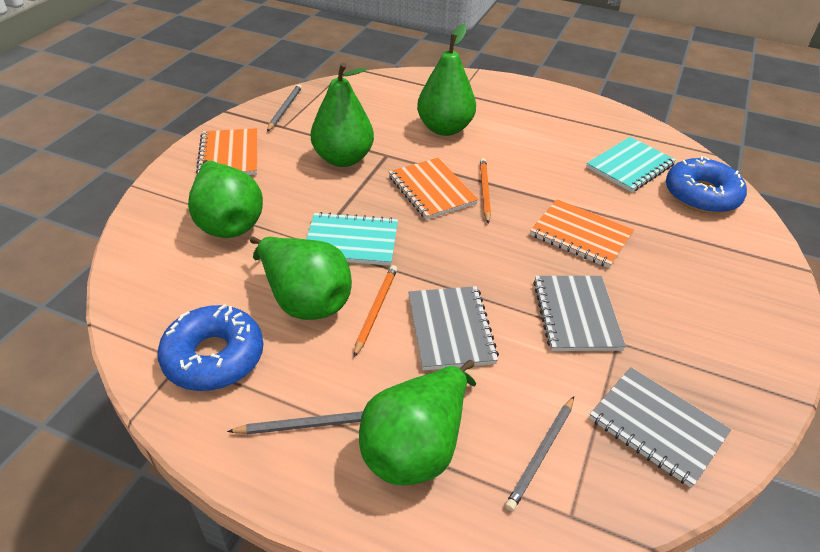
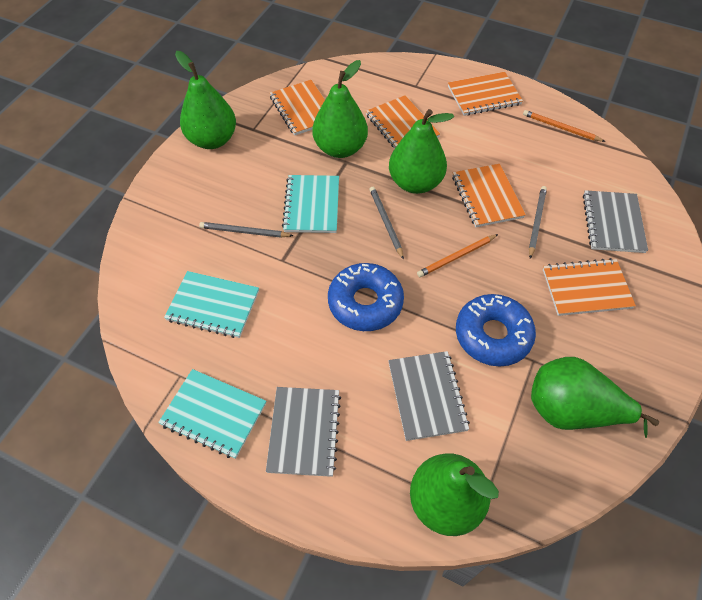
orange notebook: 3 -> 5
turquoise notebook: 2 -> 3

